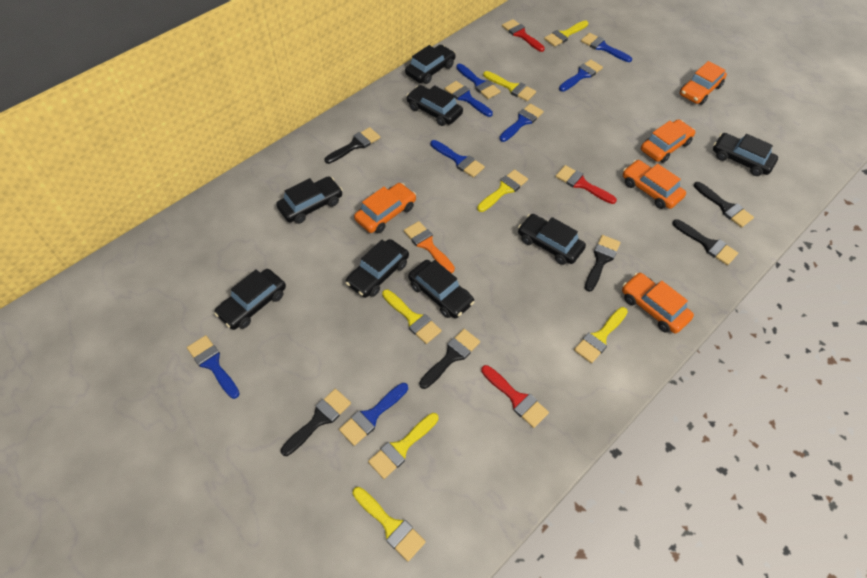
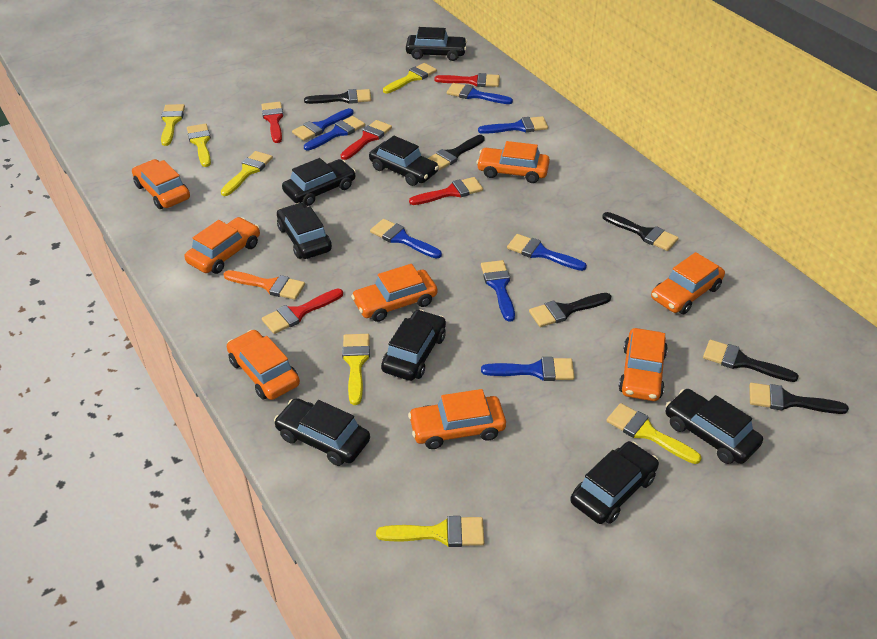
orange car: 5 -> 8
red brush: 3 -> 5

